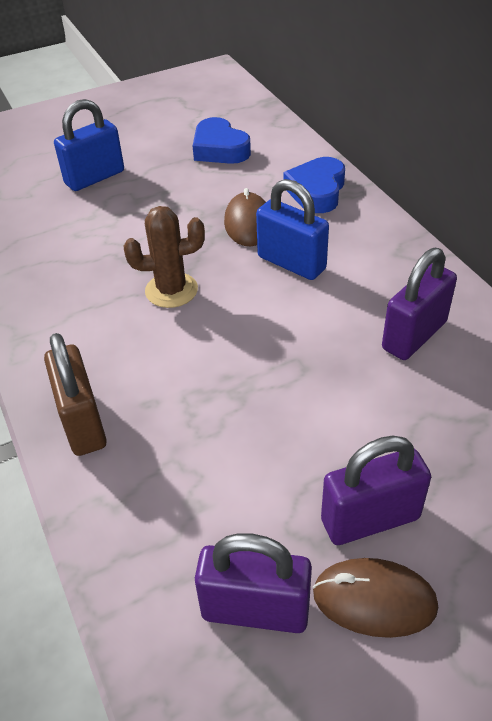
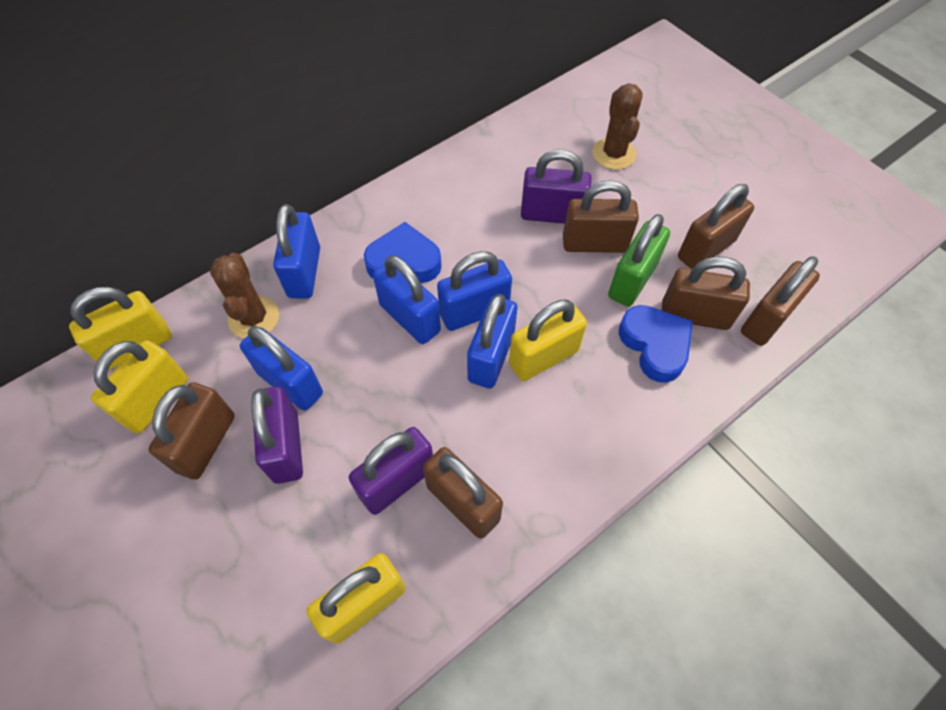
blue padlock: 2 -> 5
brown cactus: 1 -> 2
brown mouse: 2 -> 0
brown padlock: 1 -> 6
green padlock: 0 -> 1
yellow padlock: 0 -> 4

